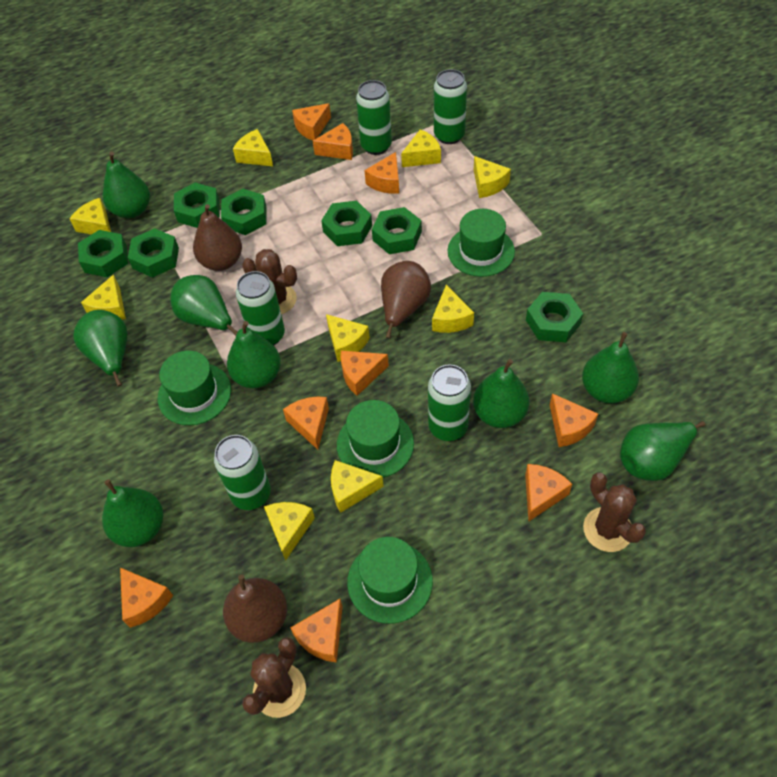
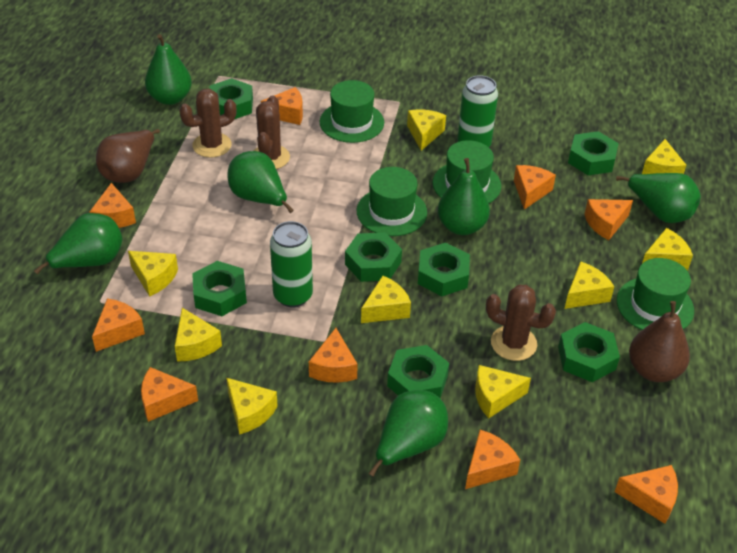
brown pear: 3 -> 2
green can: 5 -> 2
green pear: 8 -> 6

